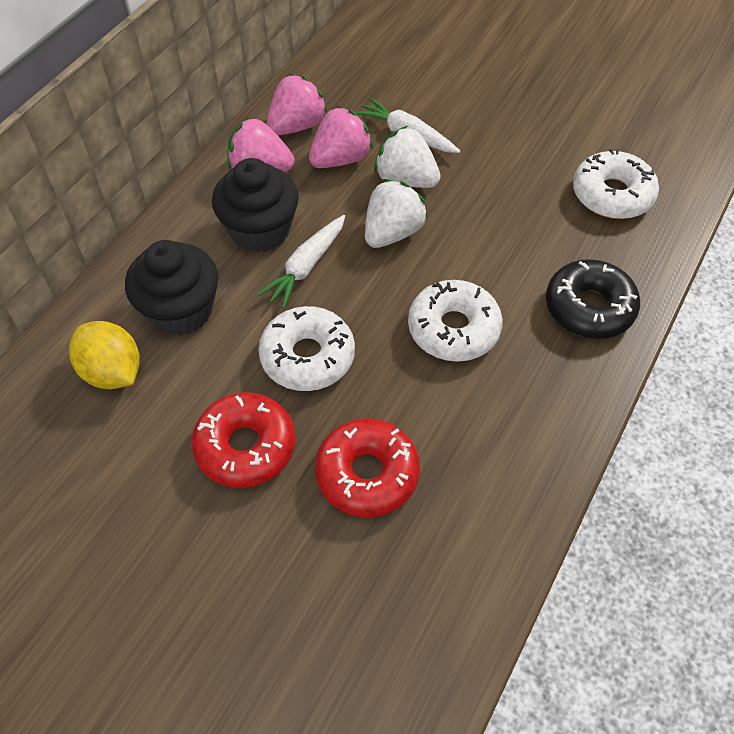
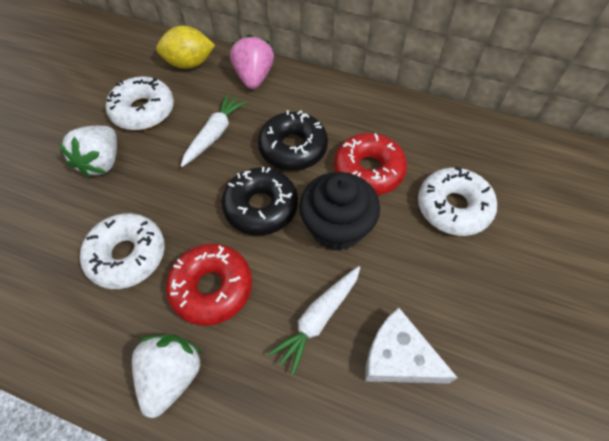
black cupcake: 2 -> 1
black donut: 1 -> 2
pink strawberry: 3 -> 1
white cheese: 0 -> 1

